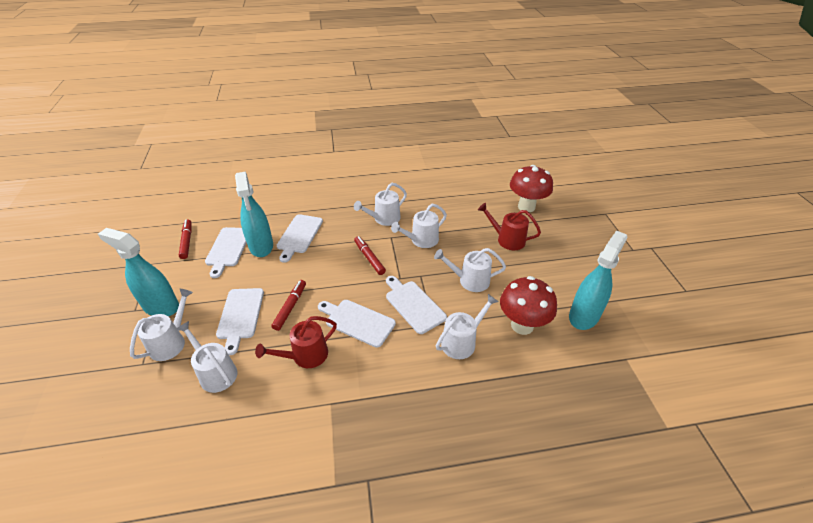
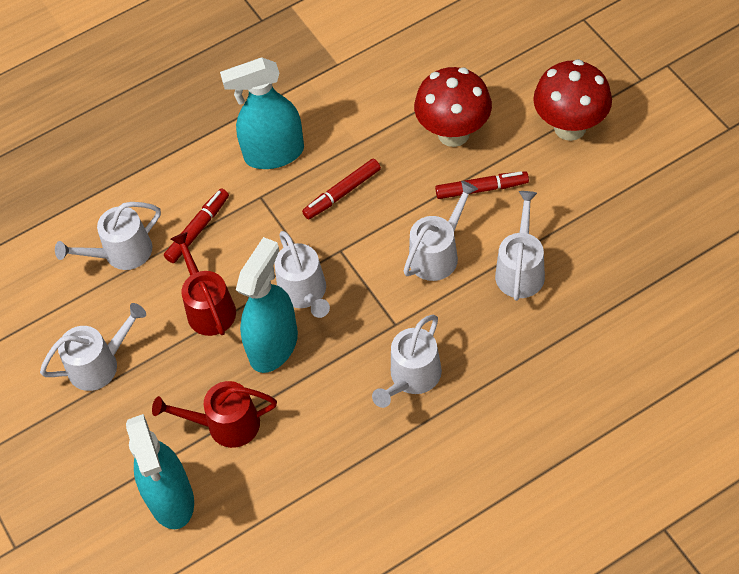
white cutting board: 5 -> 0

